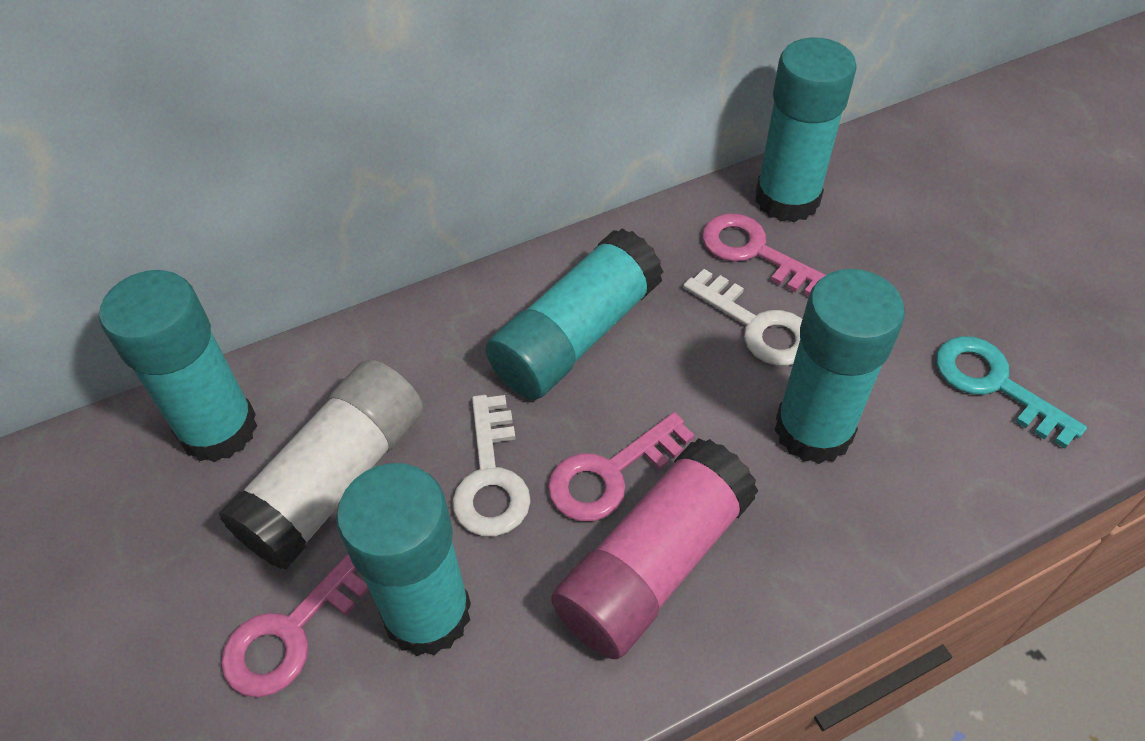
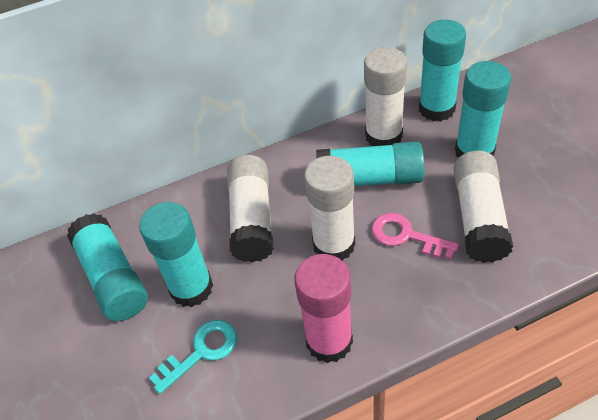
pink key: 3 -> 1
white glue stick: 1 -> 4
white key: 2 -> 0

